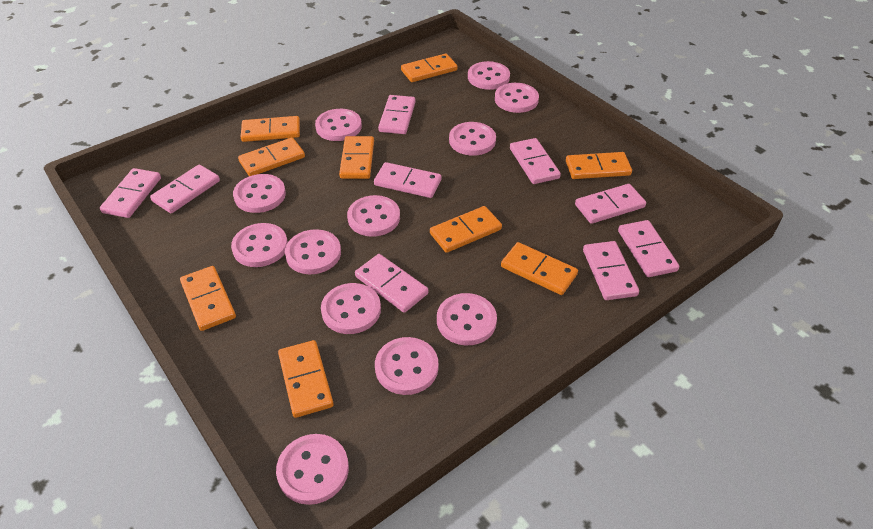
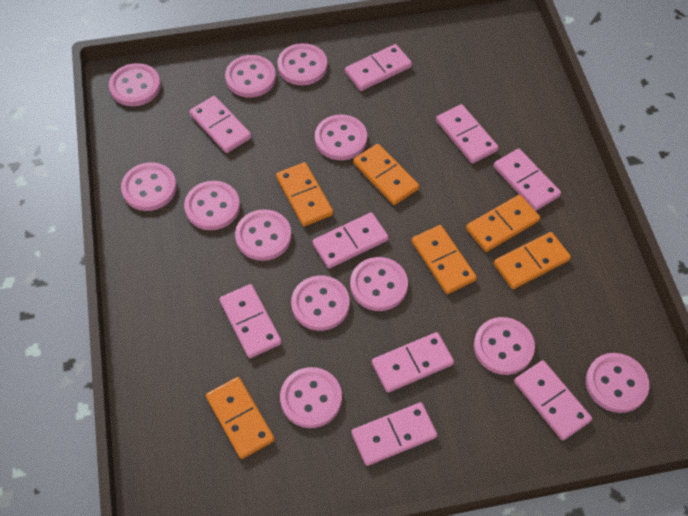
orange domino: 9 -> 6

